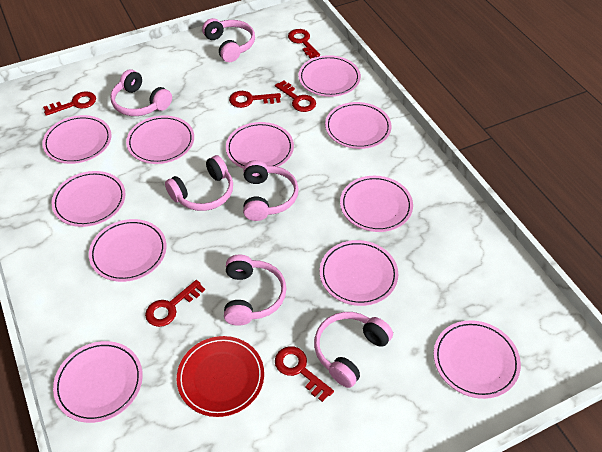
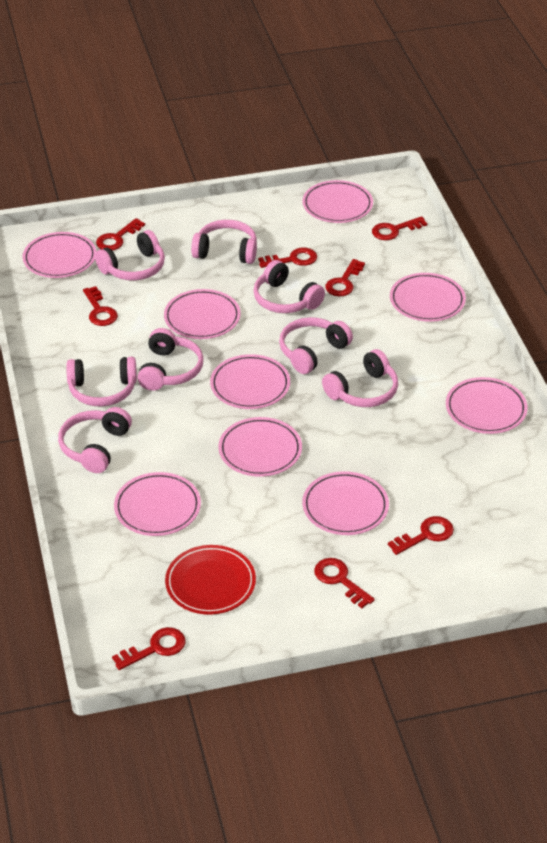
pink headphones: 6 -> 8
pink plate: 11 -> 9
red key: 6 -> 8

